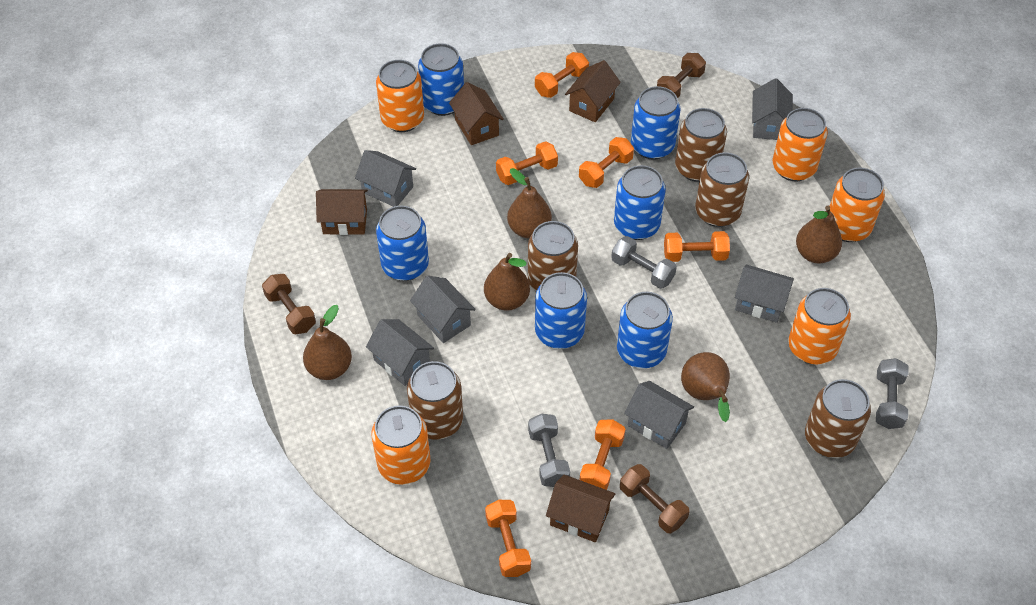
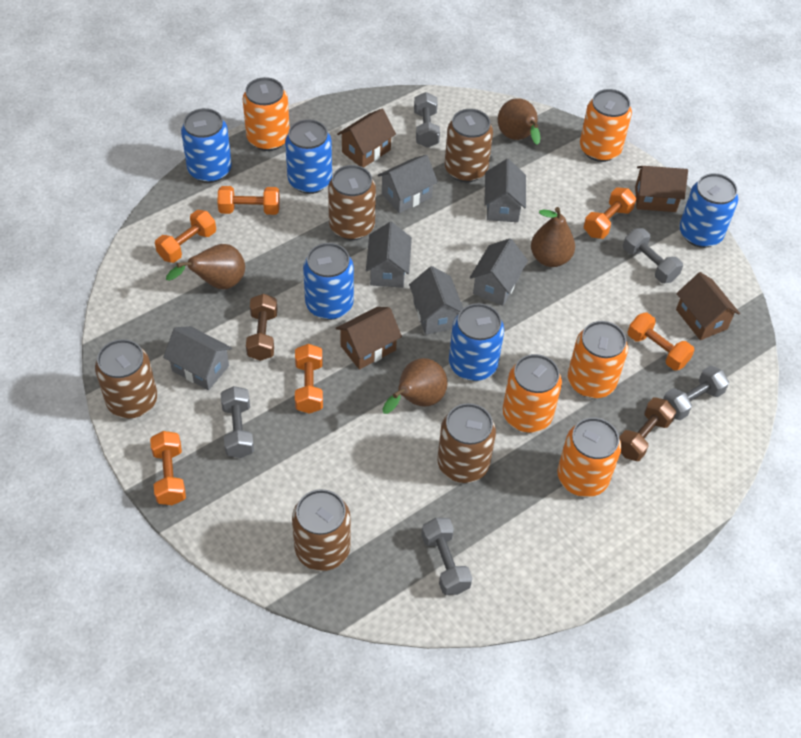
blue can: 6 -> 5
brown dumbbell: 3 -> 2
brown pear: 5 -> 4
grey dumbbell: 3 -> 5

